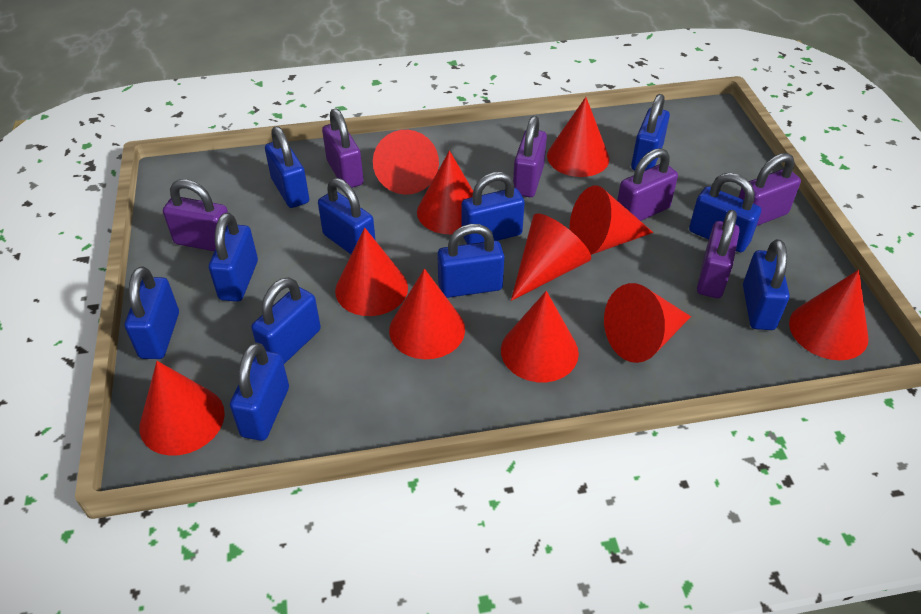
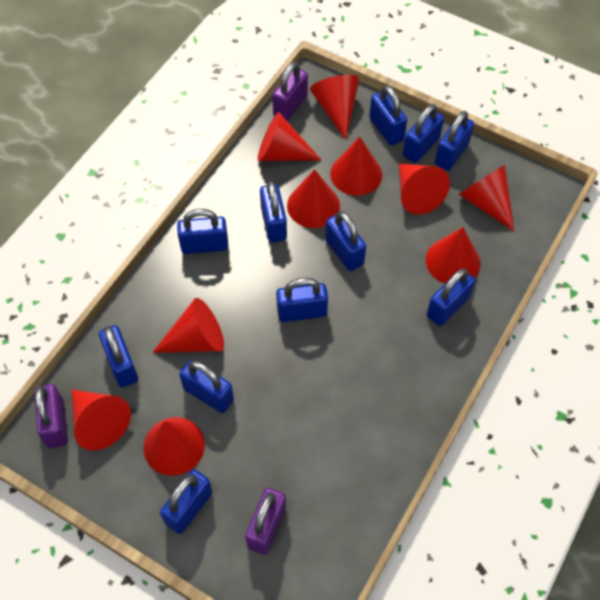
purple padlock: 6 -> 3
red cone: 11 -> 10

